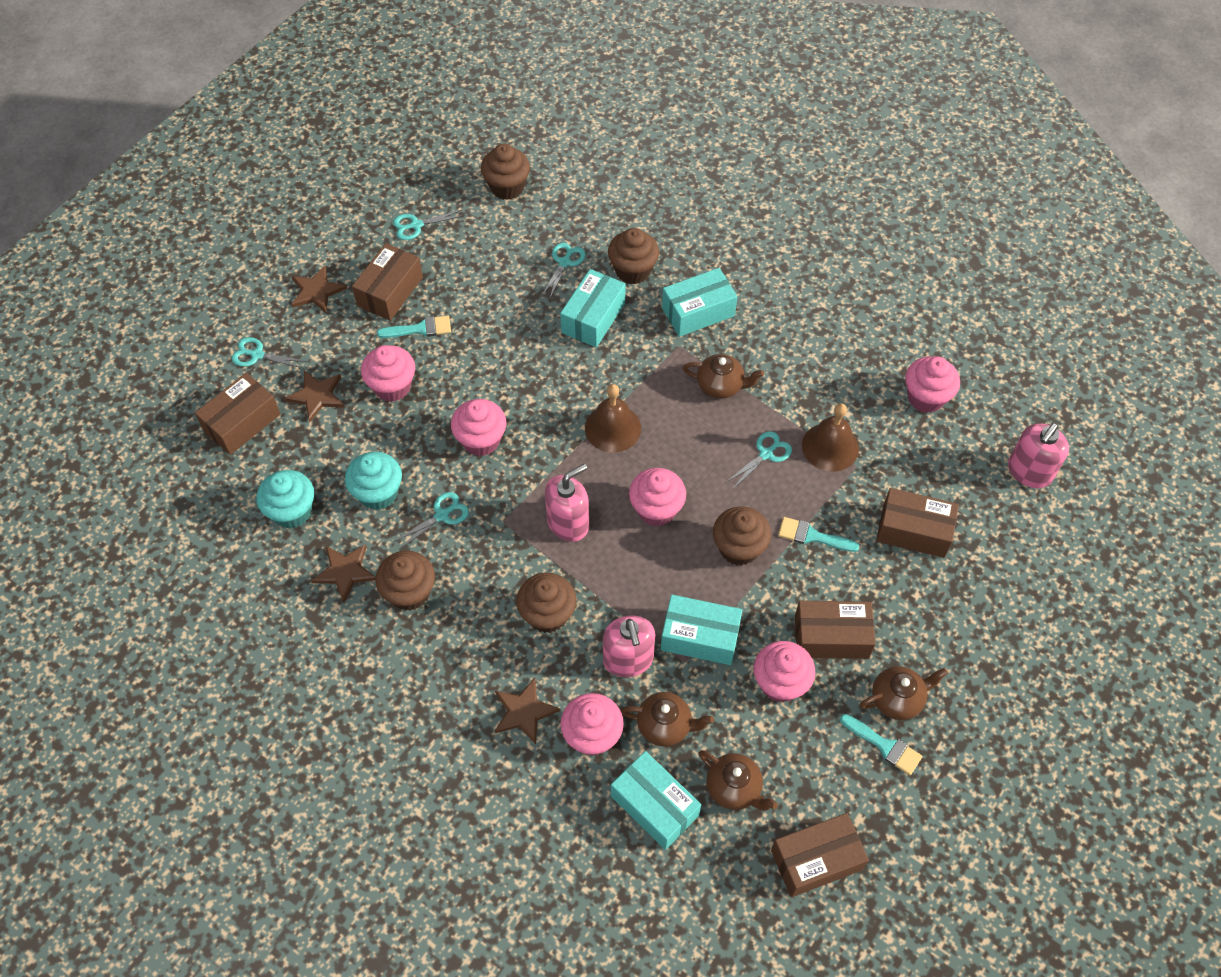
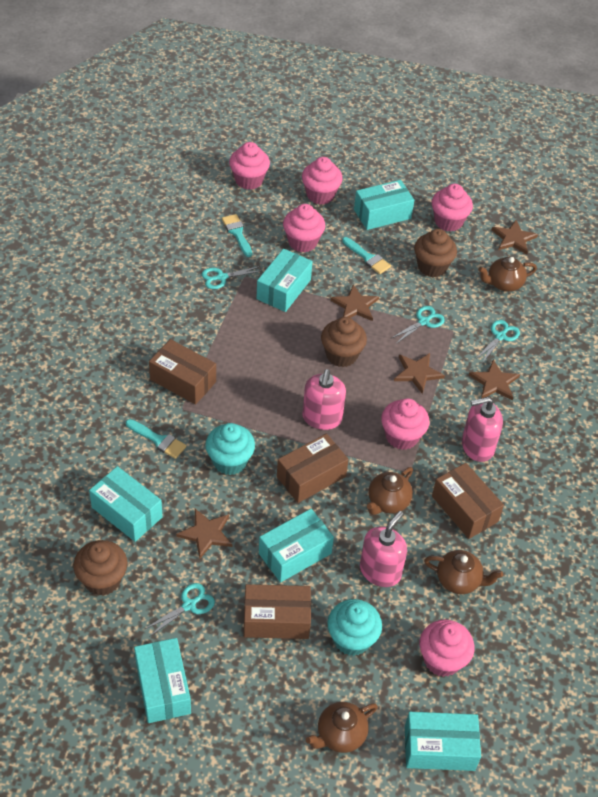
brown bell: 2 -> 0
brown box: 5 -> 4
brown cupcake: 5 -> 3
brown star: 4 -> 5
turquoise box: 4 -> 6
turquoise scissors: 5 -> 4

